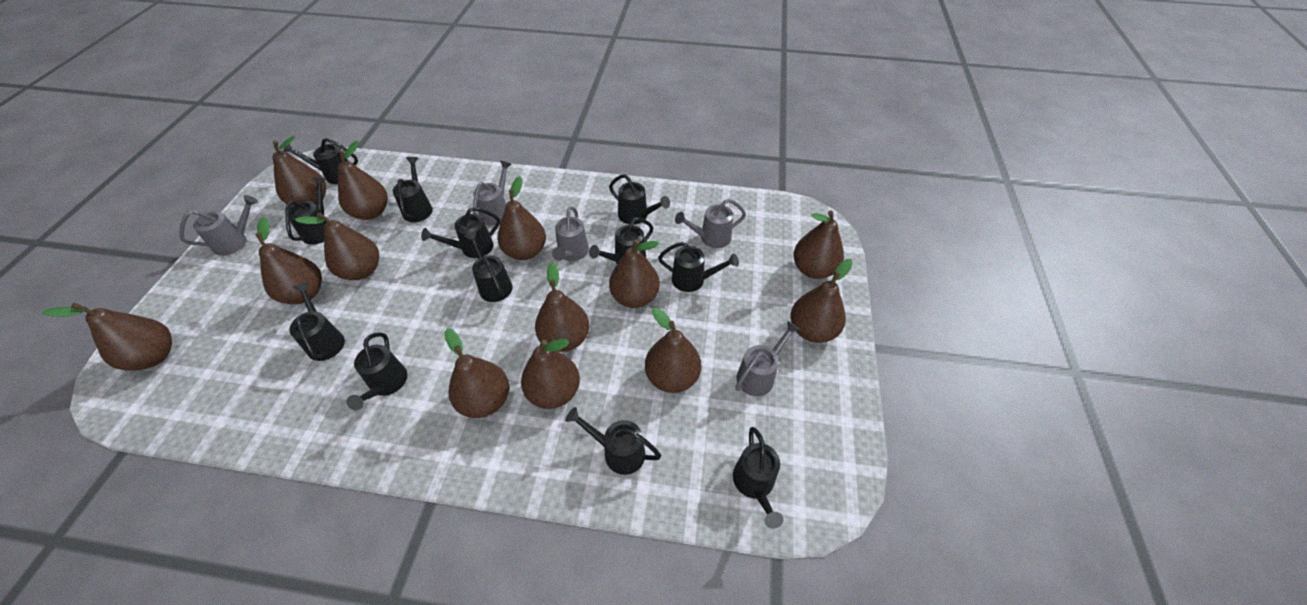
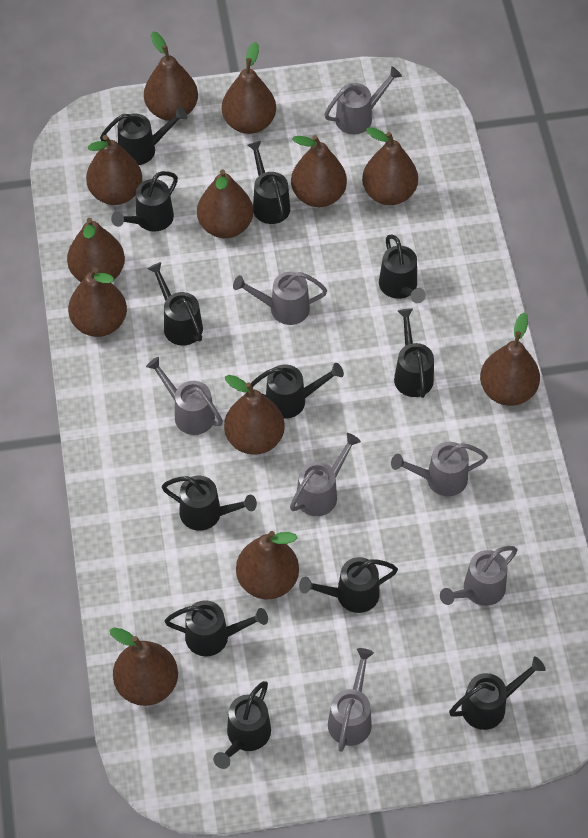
brown pear: 13 -> 12
grey watering can: 5 -> 7

